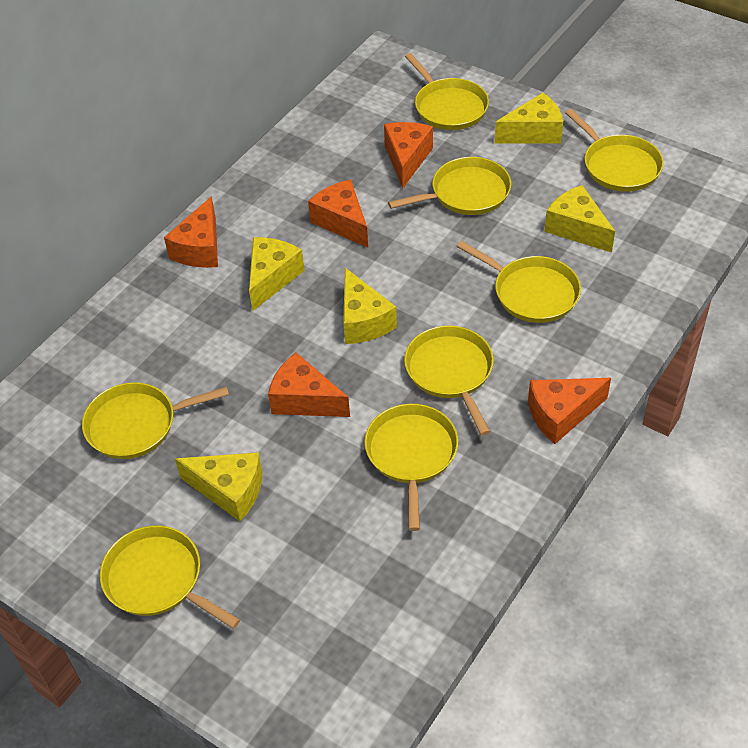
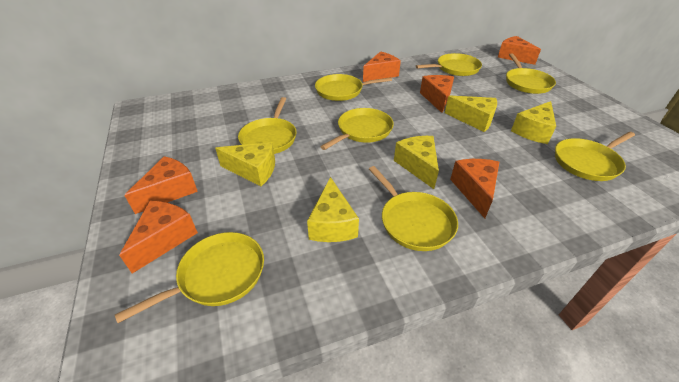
orange cheese: 5 -> 6

